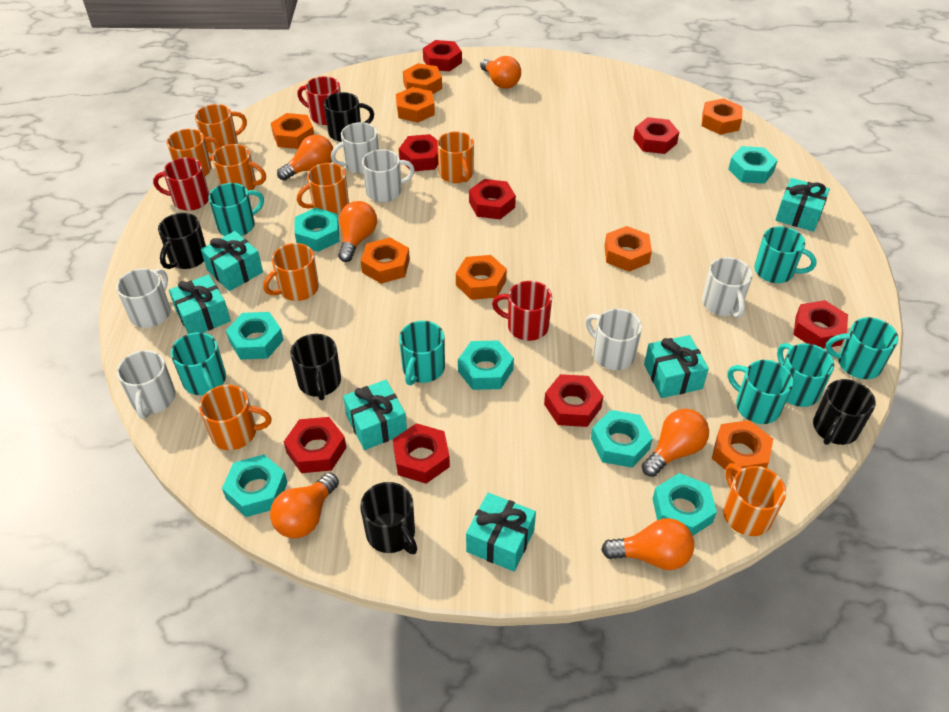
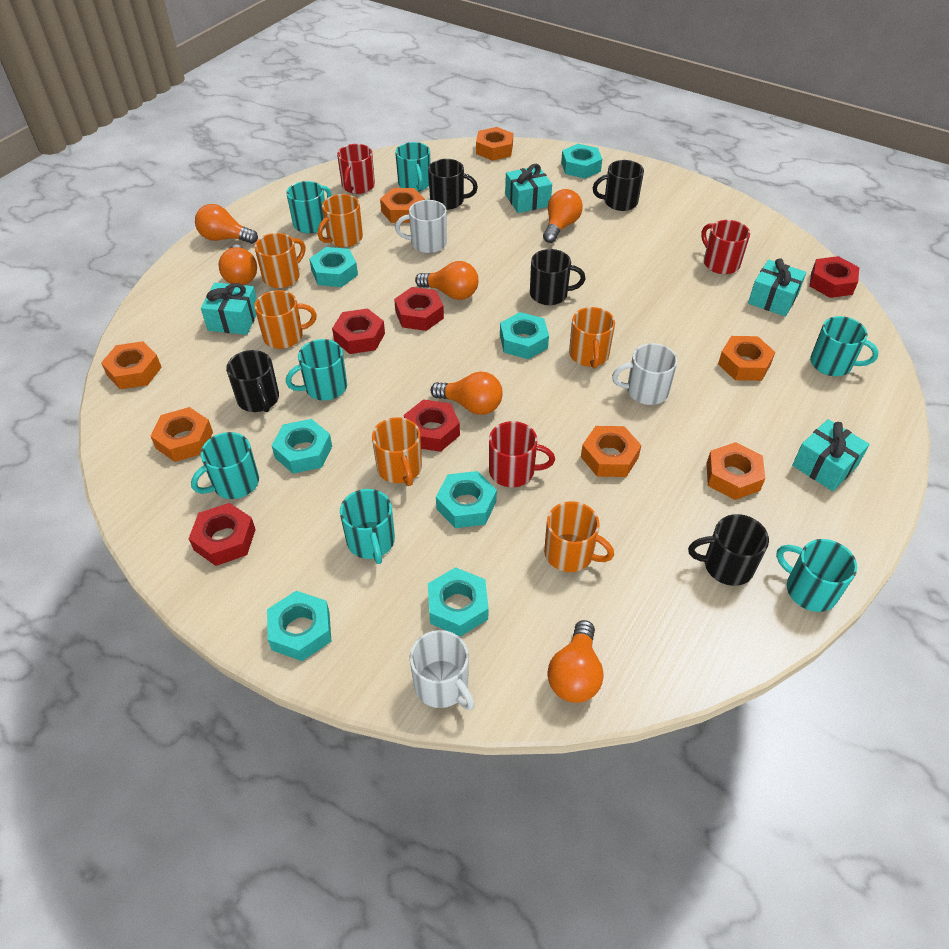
orange mug: 8 -> 6
orange nut: 8 -> 7
red nut: 8 -> 5
turquoise gift: 6 -> 4
white mug: 6 -> 3

